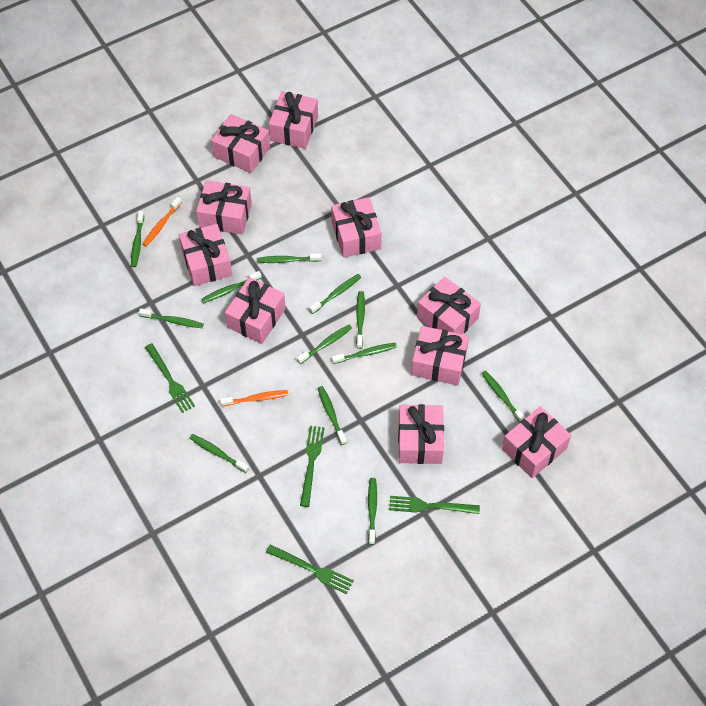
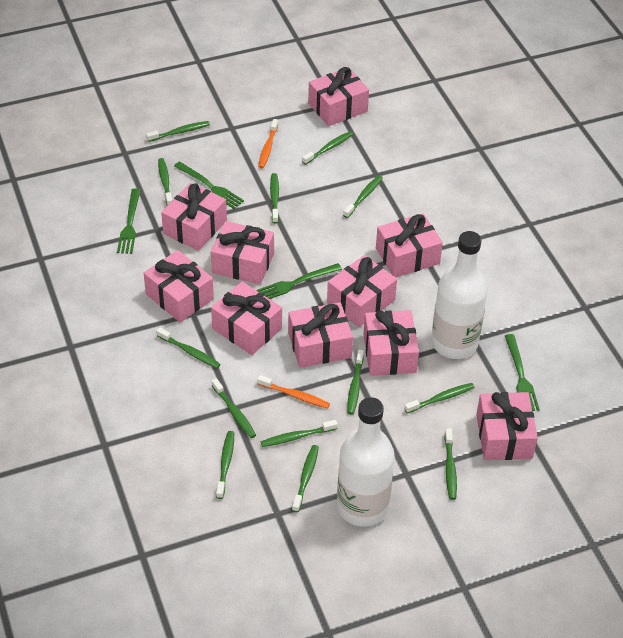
green toothbrush: 12 -> 13
white bottle: 0 -> 2

